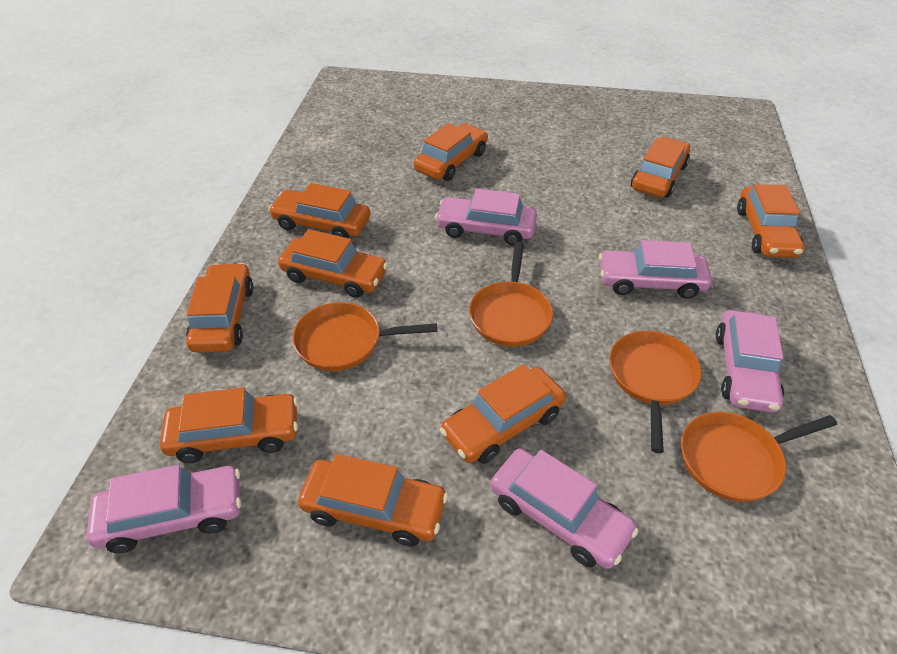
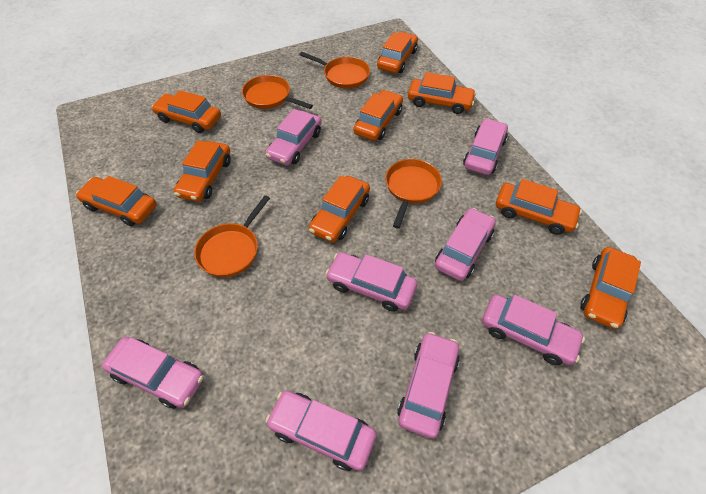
pink car: 5 -> 8

